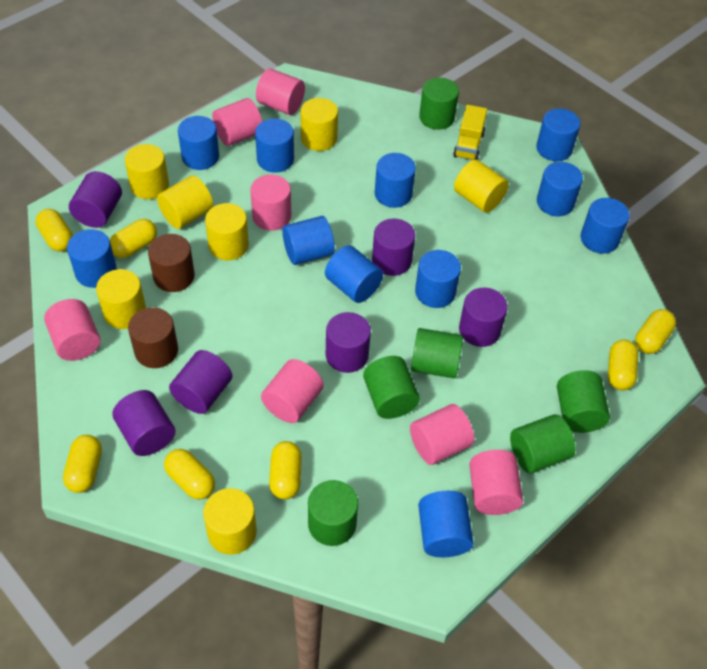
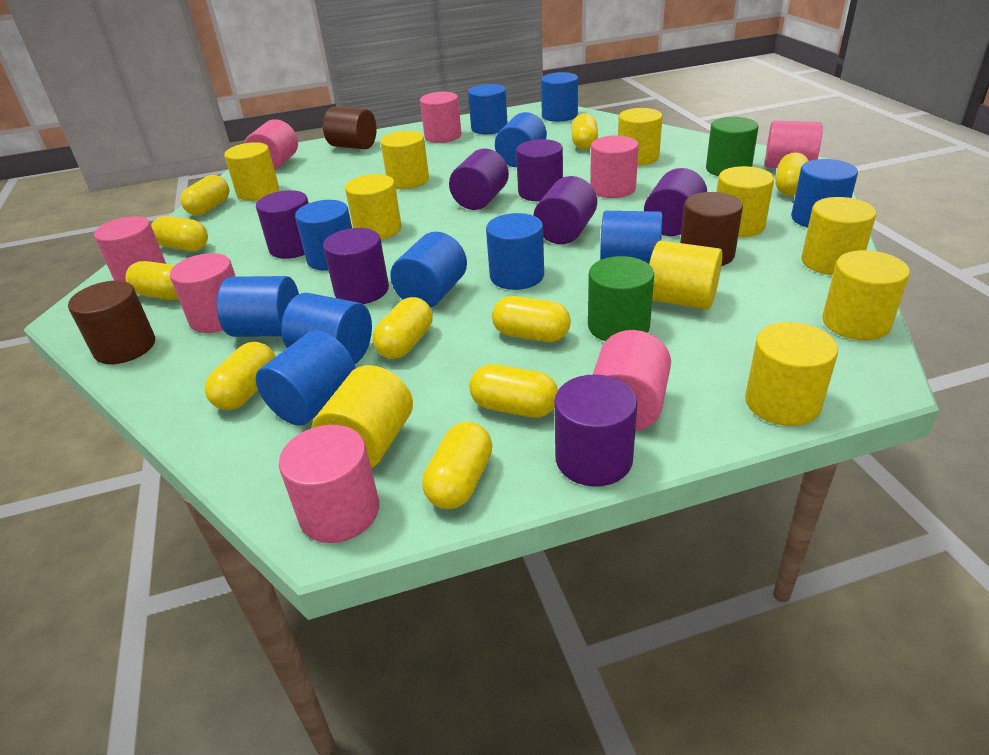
brown cylinder: 2 -> 3
green cylinder: 6 -> 2
pink cylinder: 7 -> 8
purple cylinder: 6 -> 7
yellow capsule: 7 -> 10
yellow cylinder: 7 -> 10
yellow truck: 1 -> 0

